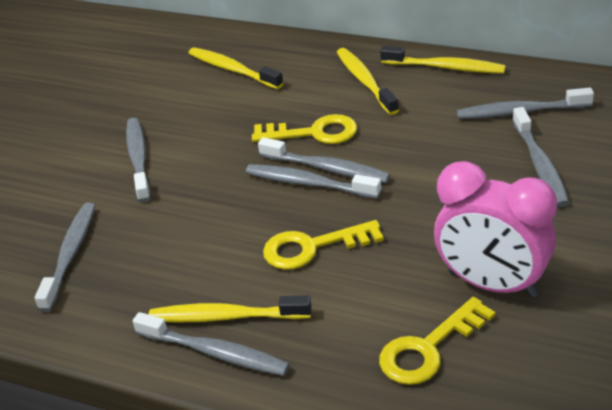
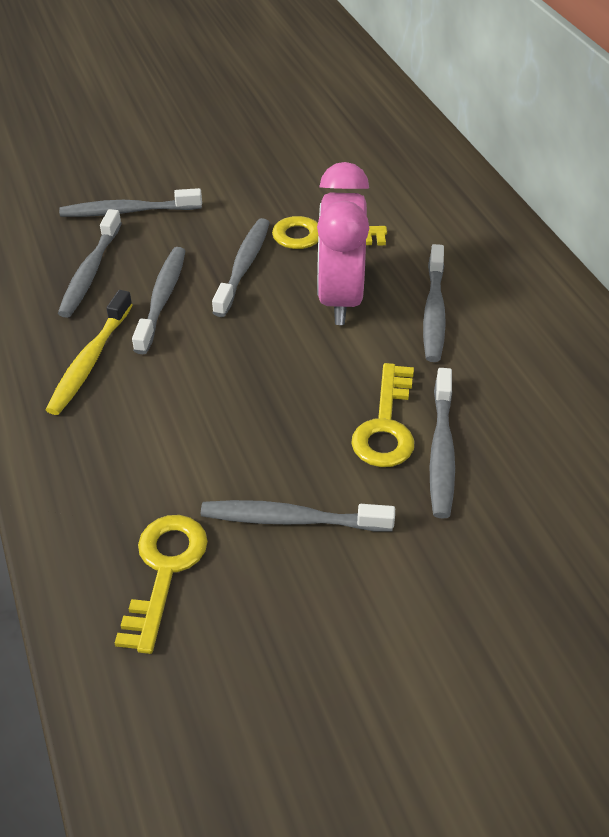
yellow toothbrush: 4 -> 1

